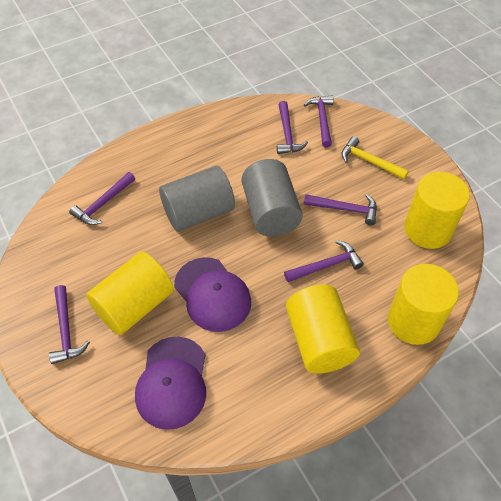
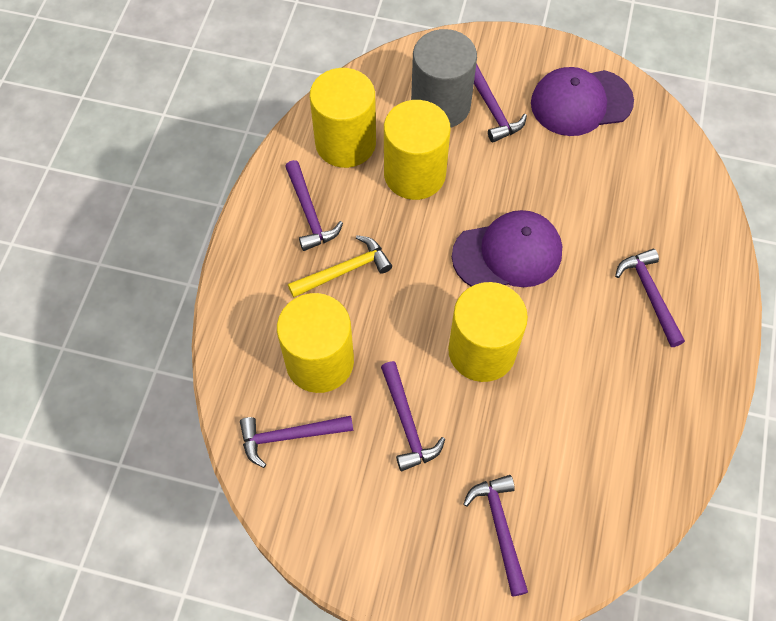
grey cylinder: 2 -> 1

